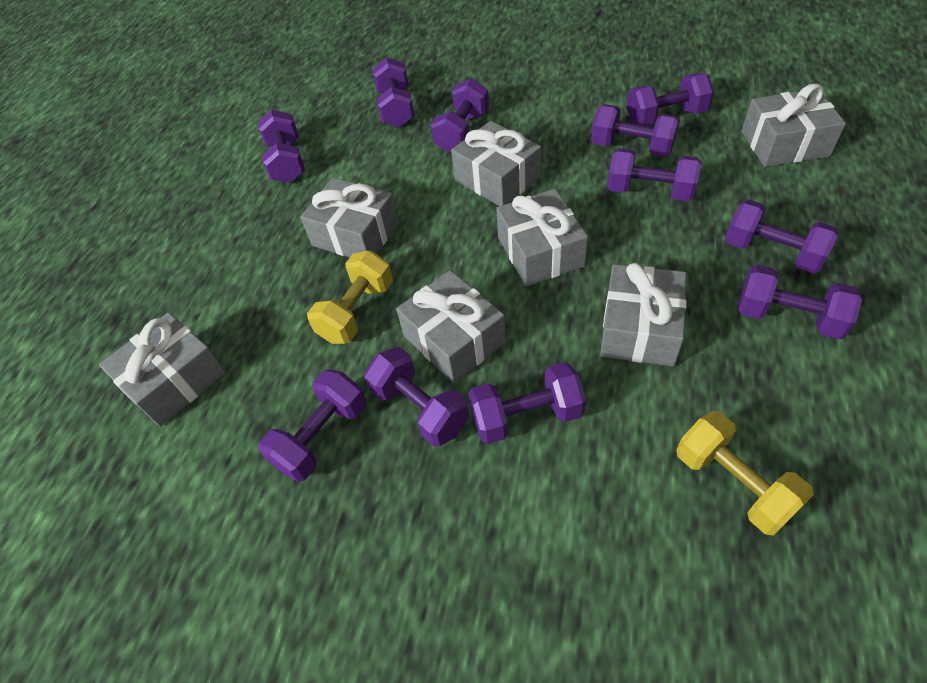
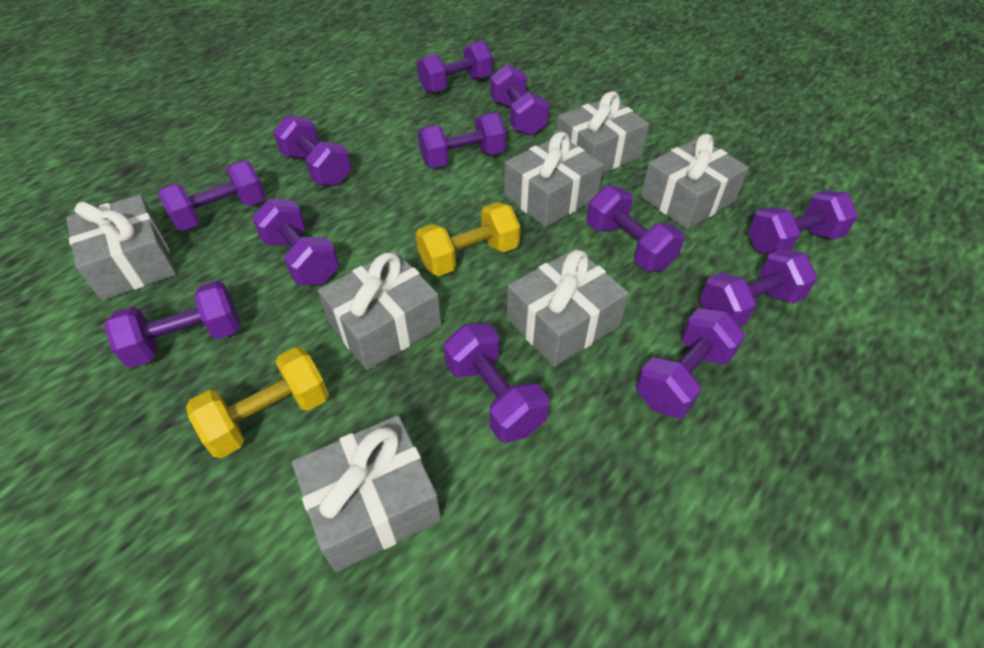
purple dumbbell: 11 -> 12

